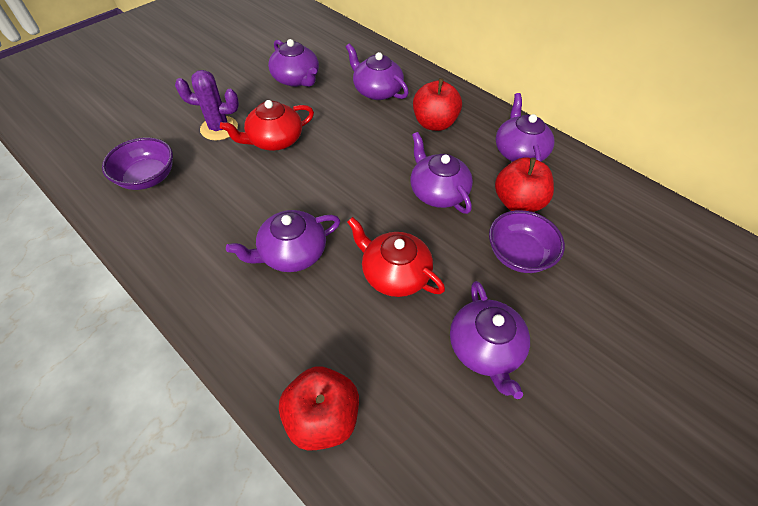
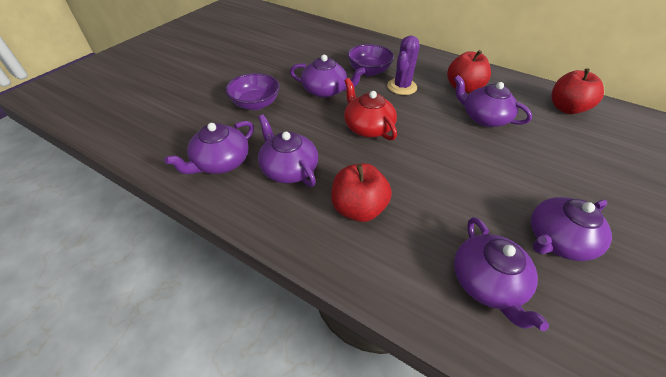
red teapot: 2 -> 1

